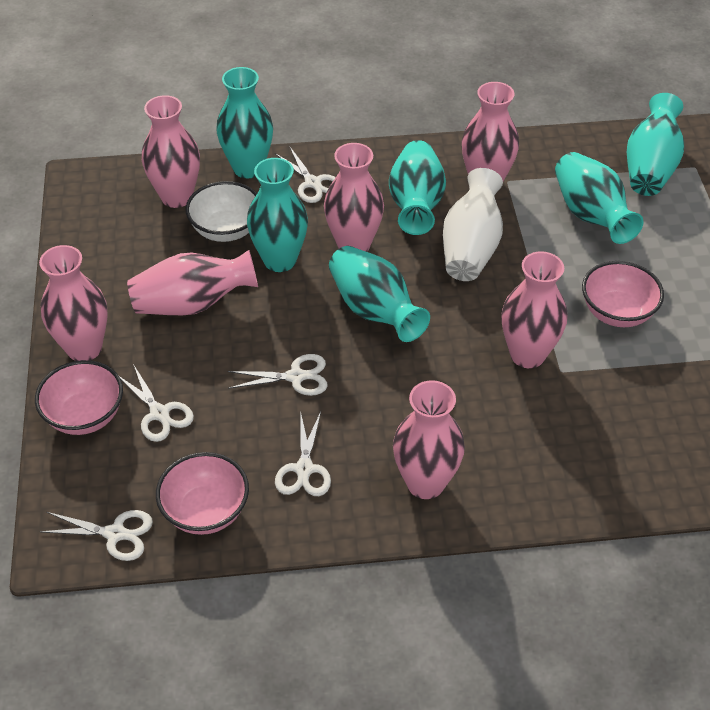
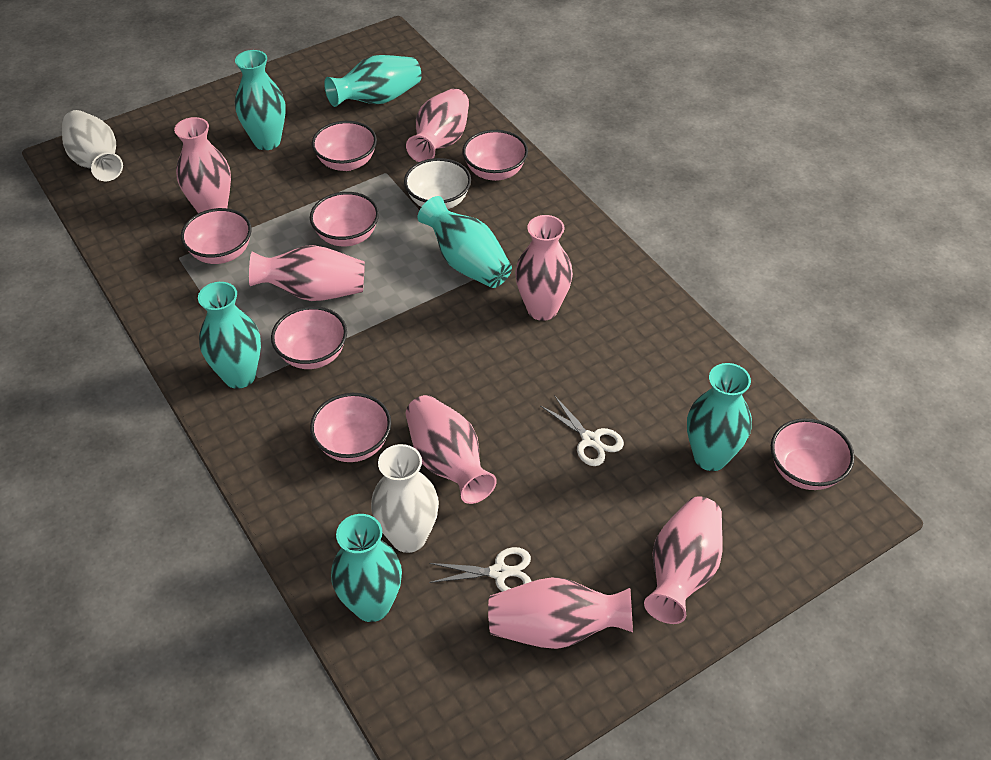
pink bowl: 3 -> 7
white scissors: 5 -> 2
white vase: 1 -> 2

